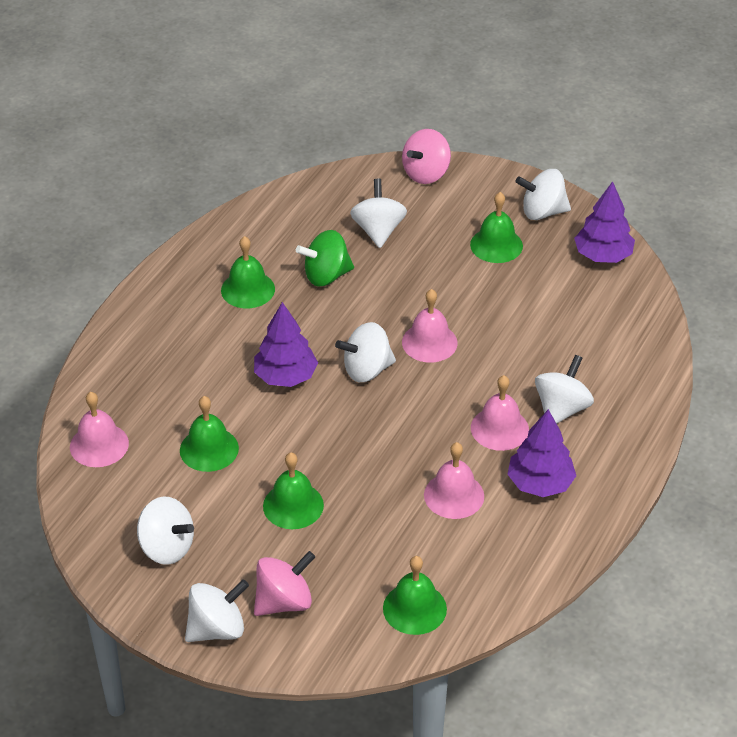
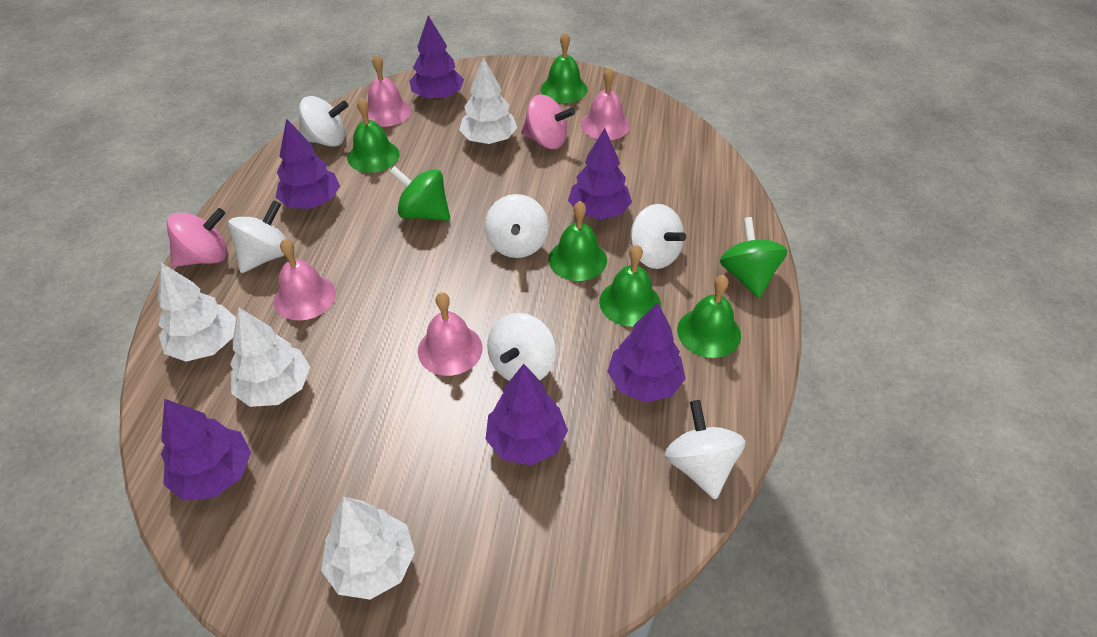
green spinning top: 1 -> 2
purple tree: 3 -> 6
white tree: 0 -> 4

